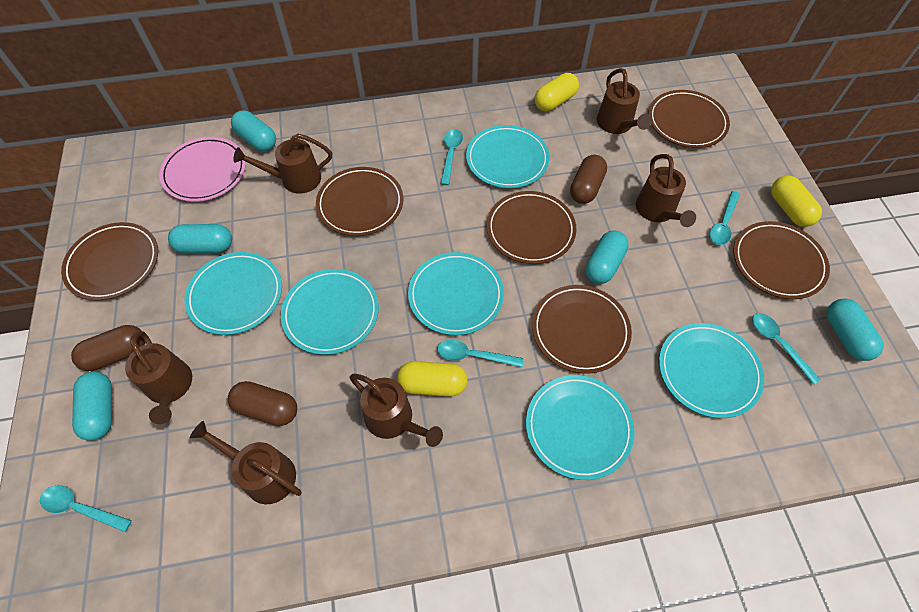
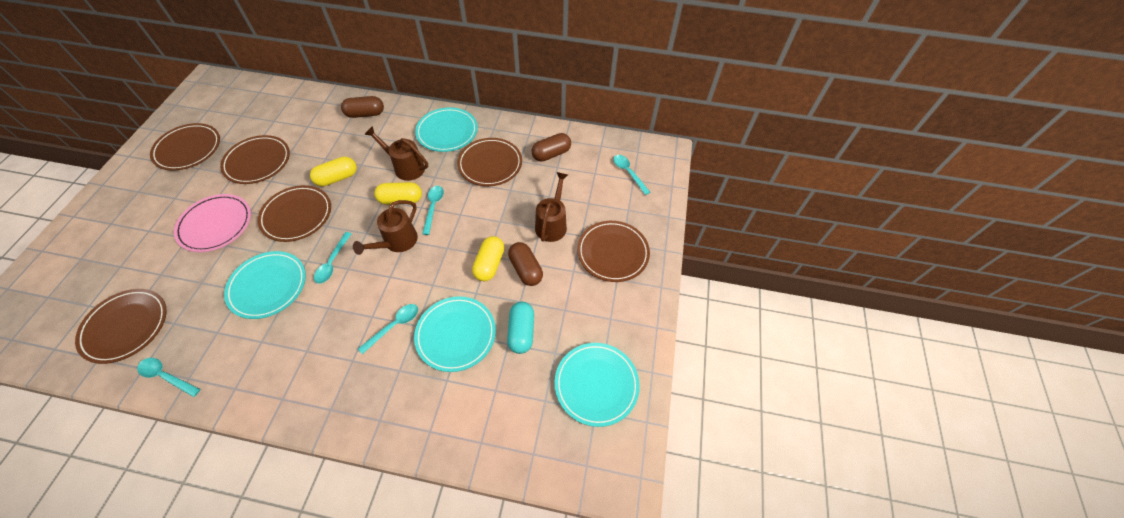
brown watering can: 6 -> 3
turquoise capsule: 5 -> 1
turquoise plate: 6 -> 4

